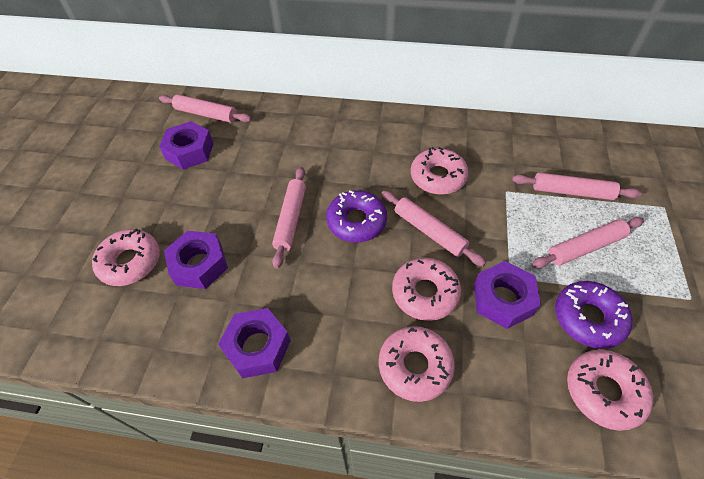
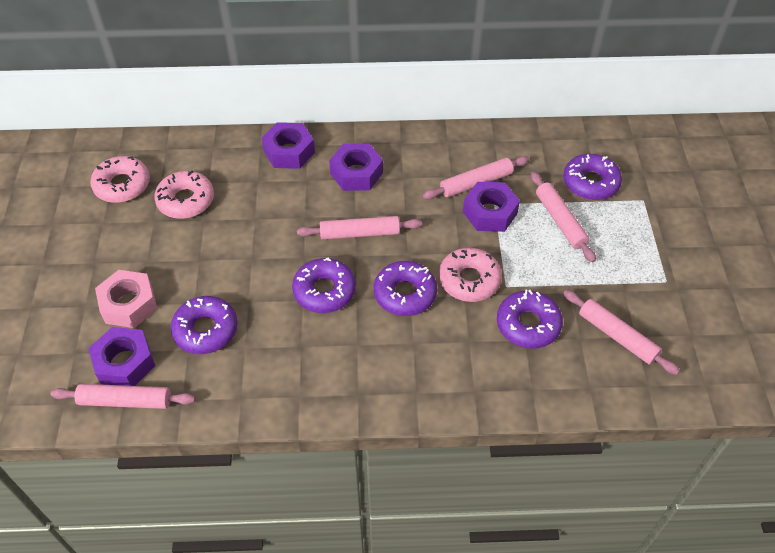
pink donut: 5 -> 3
pink nut: 0 -> 1
purple donut: 2 -> 5

